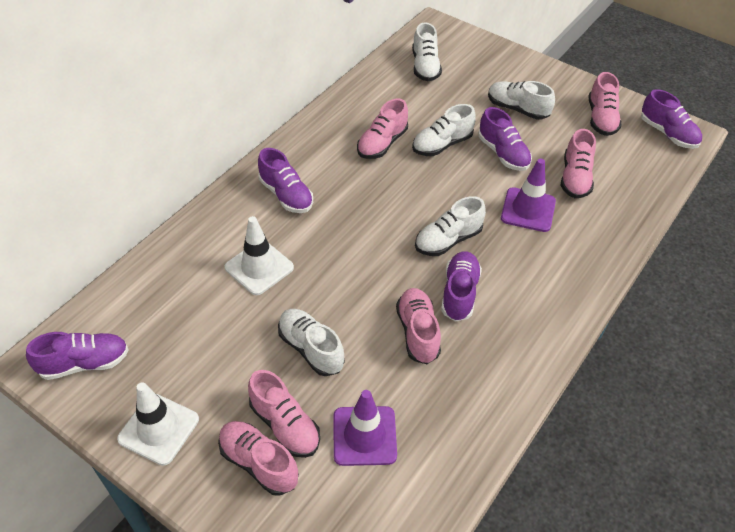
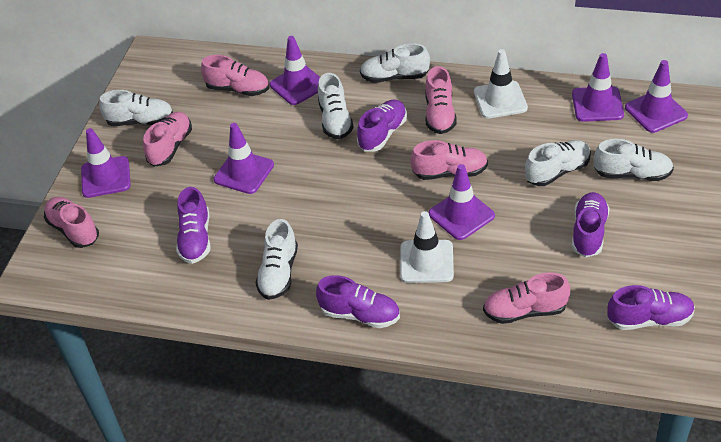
purple traffic cone: 2 -> 6
white shoe: 5 -> 6

